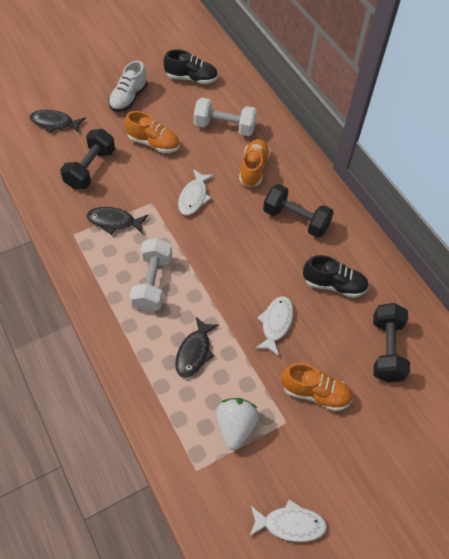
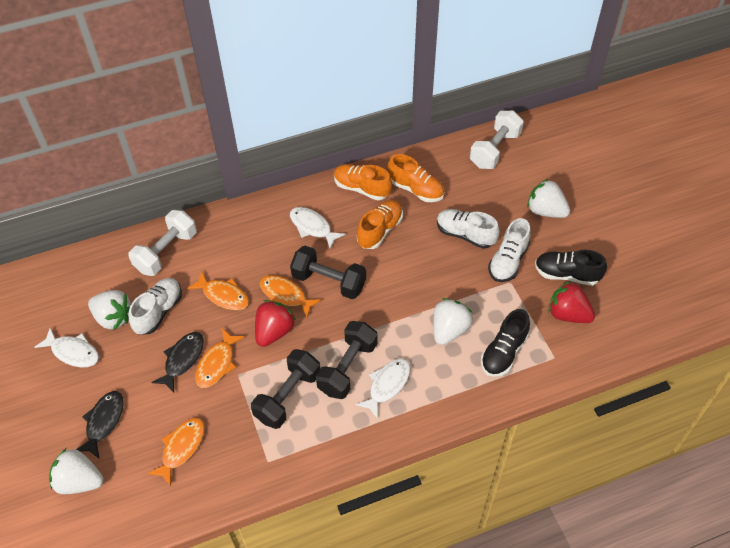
black fish: 3 -> 2
orange fish: 0 -> 4
red strawberry: 0 -> 2
white shoe: 1 -> 3
white strawberry: 1 -> 4

